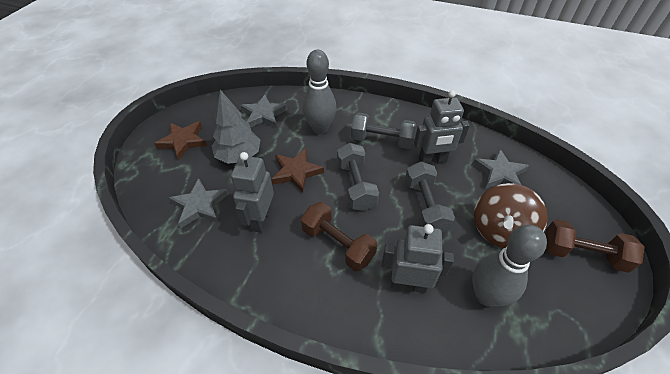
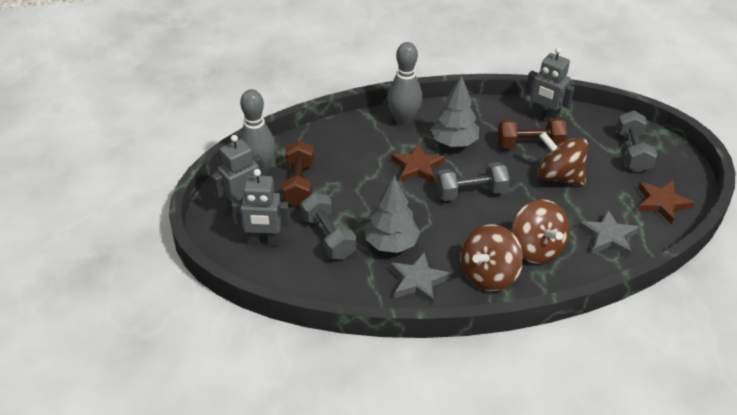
brown spinning top: 1 -> 3
grey star: 3 -> 2
grey tree: 1 -> 2

